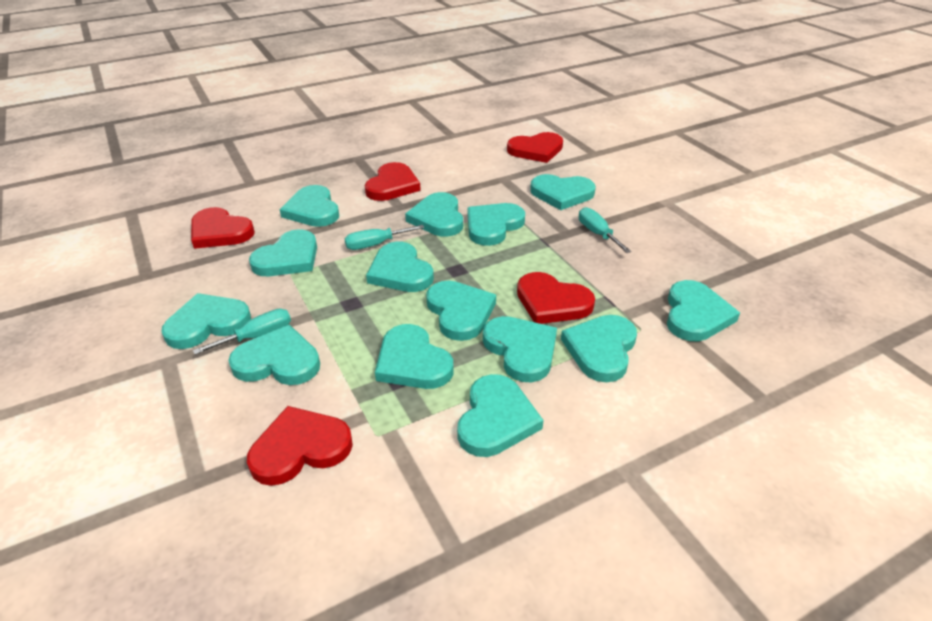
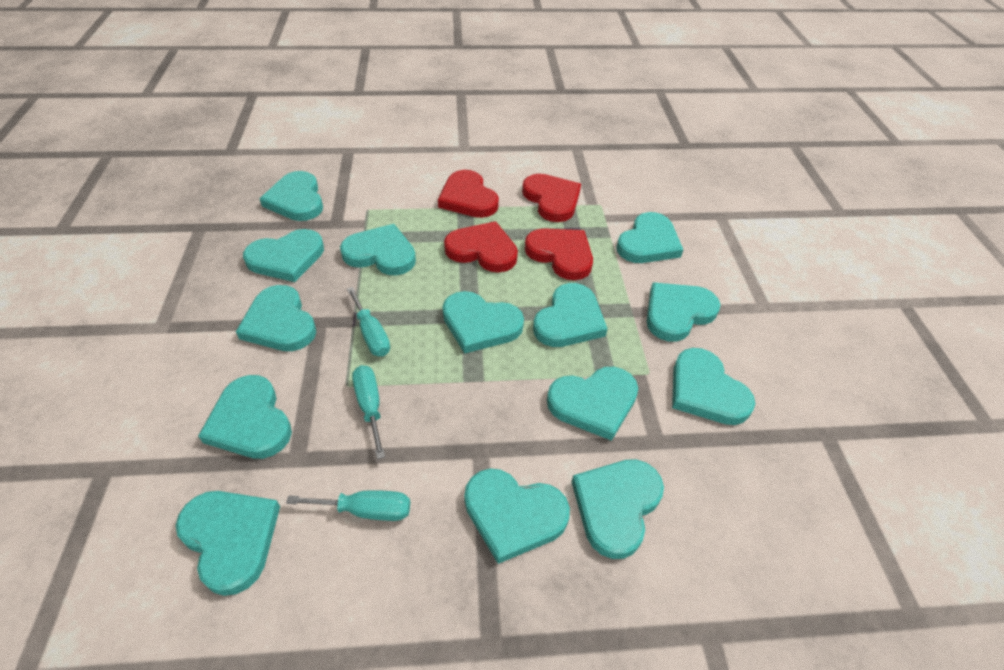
red heart: 5 -> 4

